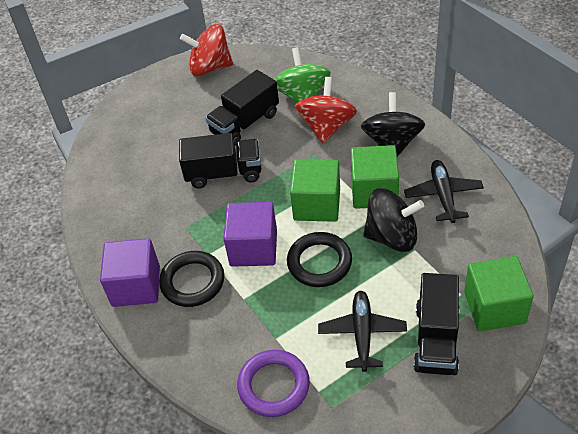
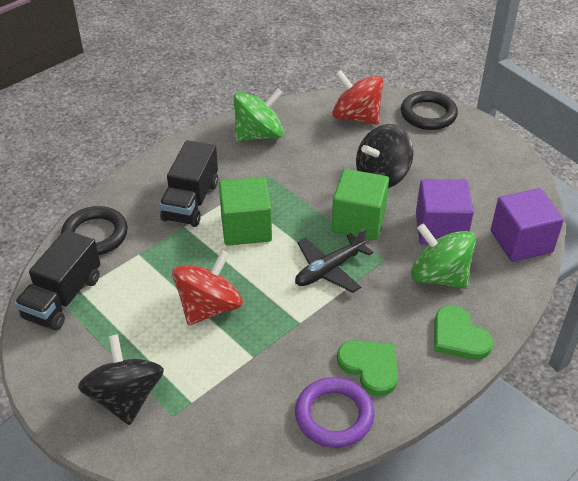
black plane: 2 -> 1
black truck: 3 -> 2
green cube: 3 -> 2
green heart: 0 -> 2
green spinning top: 1 -> 2

